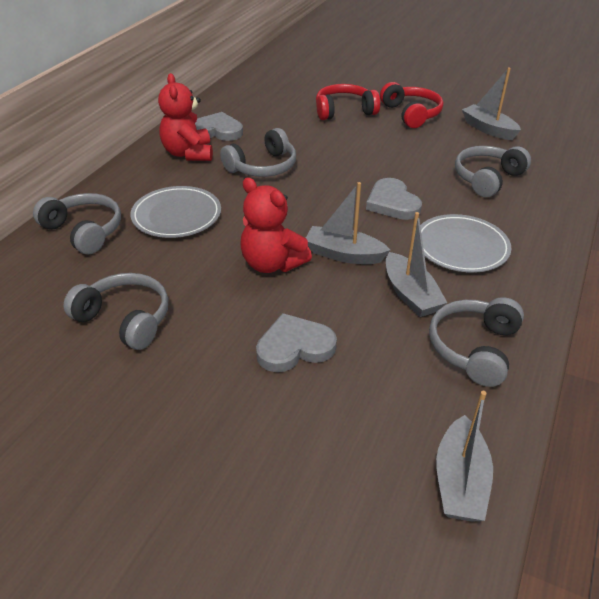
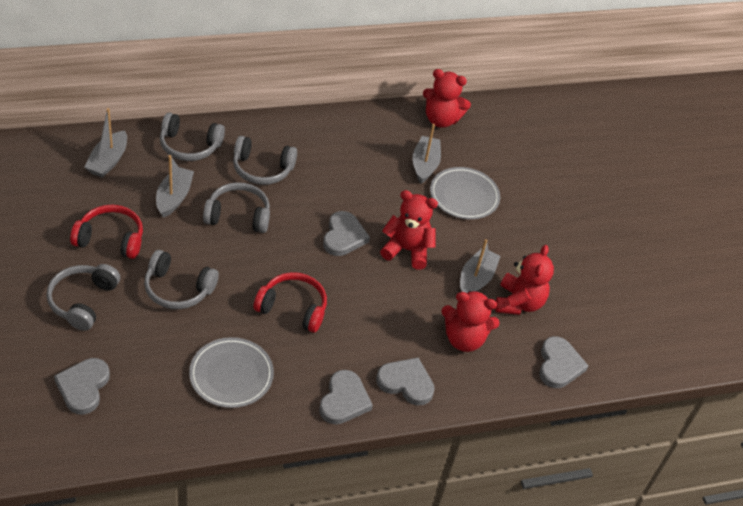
grey heart: 3 -> 5
red teddy bear: 2 -> 4

